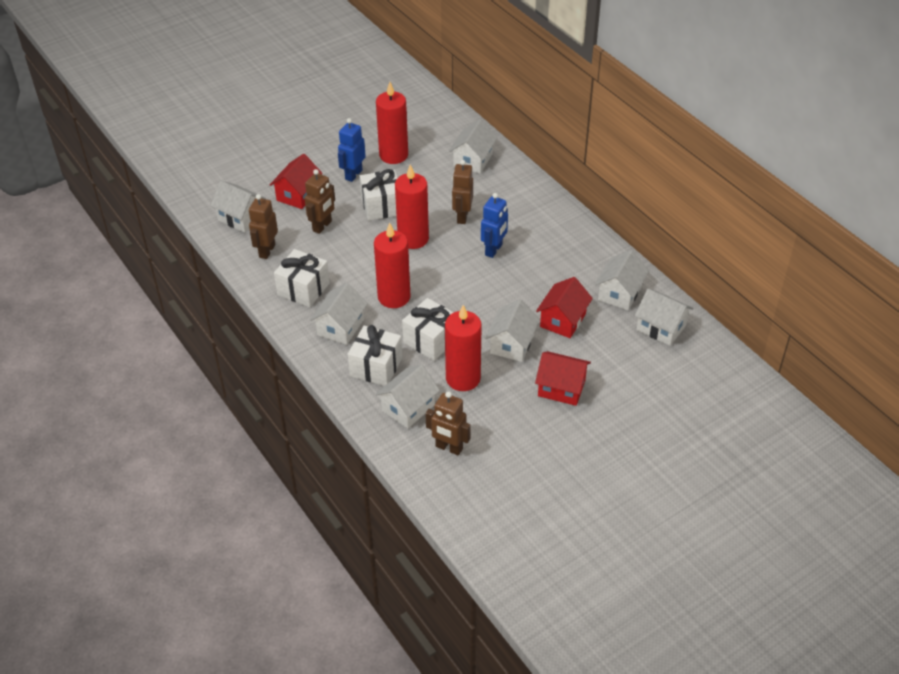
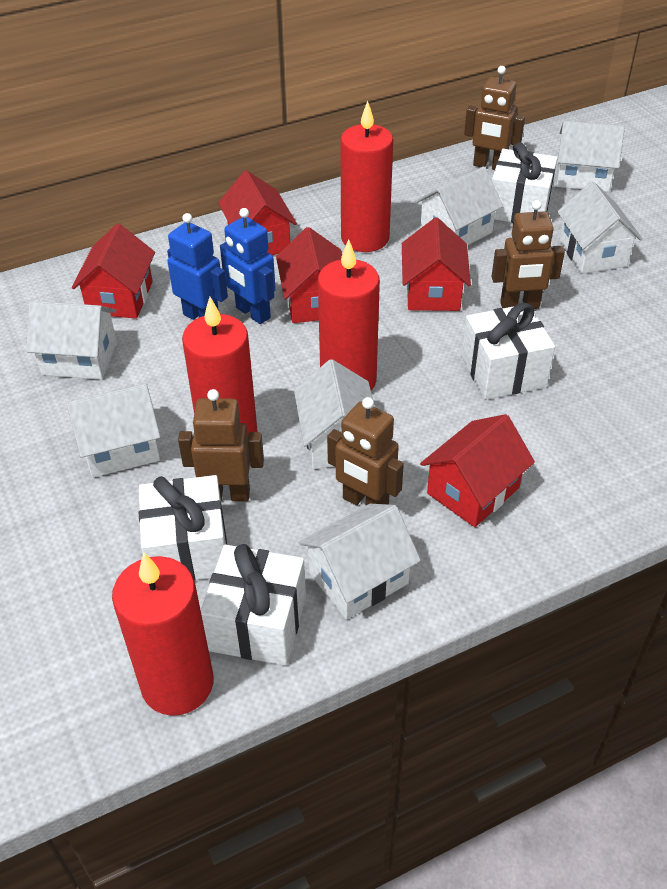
red house: 3 -> 5

